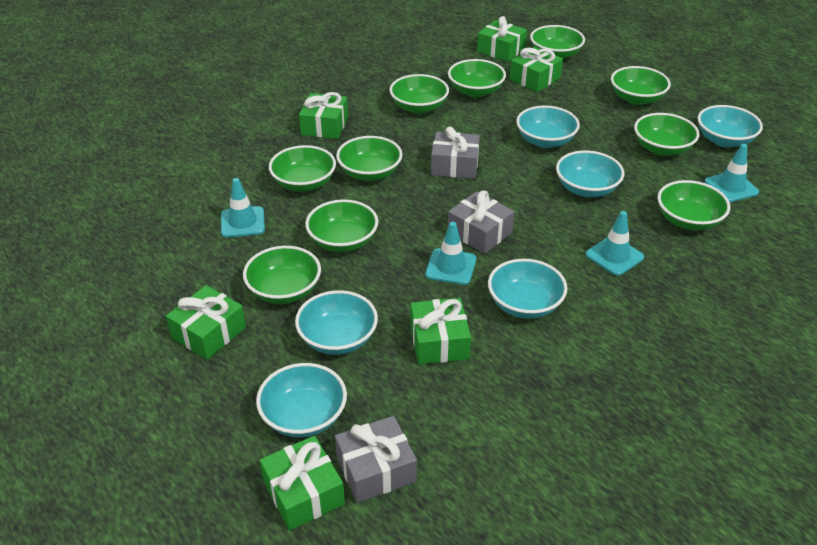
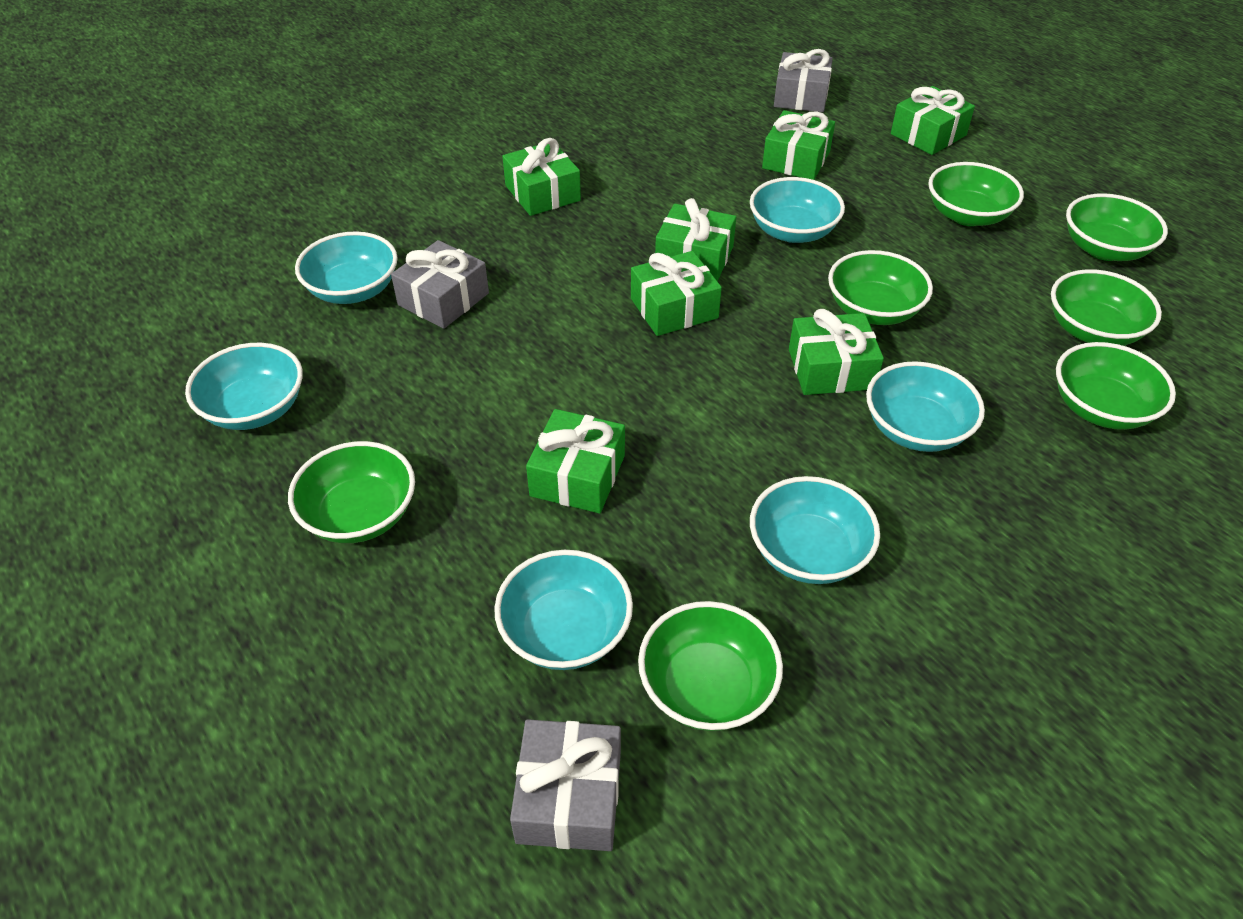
green bowl: 10 -> 7
green gift: 6 -> 7
turquoise traffic cone: 4 -> 0

